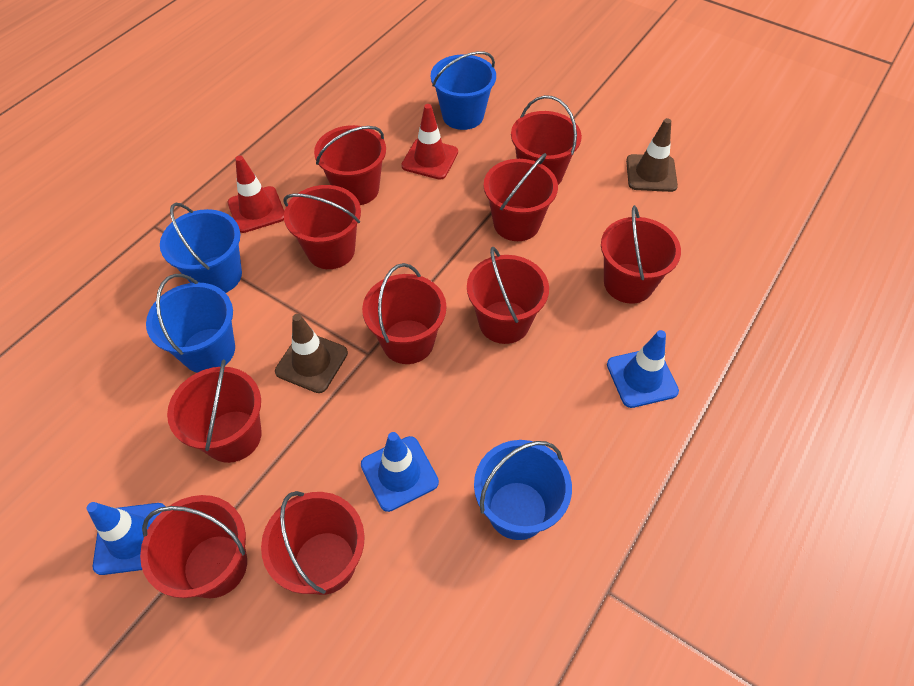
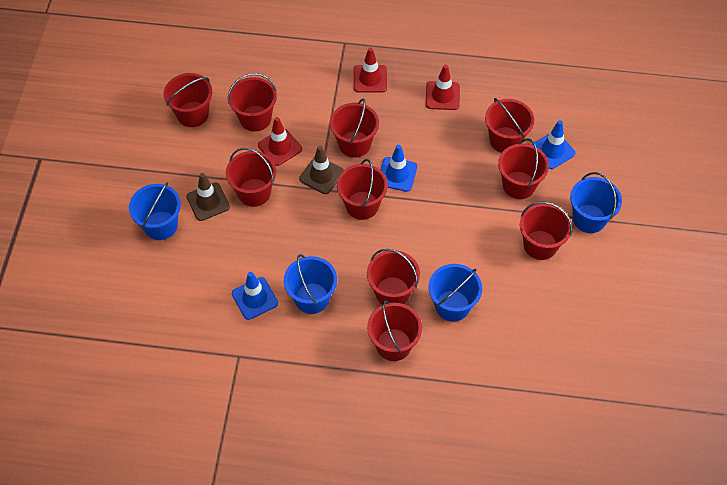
red traffic cone: 2 -> 3

